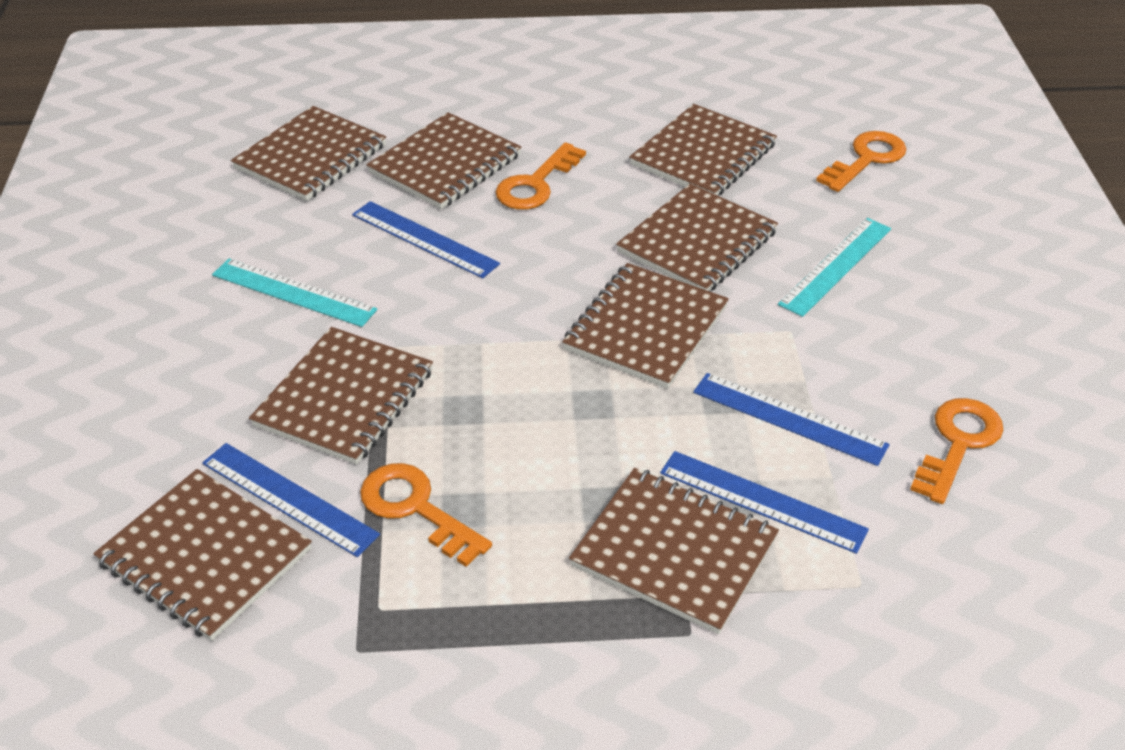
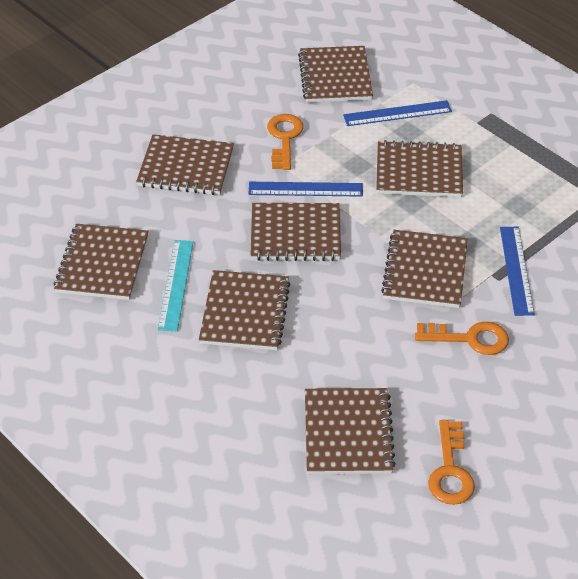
blue ruler: 4 -> 3
orange key: 4 -> 3
turquoise ruler: 2 -> 1

